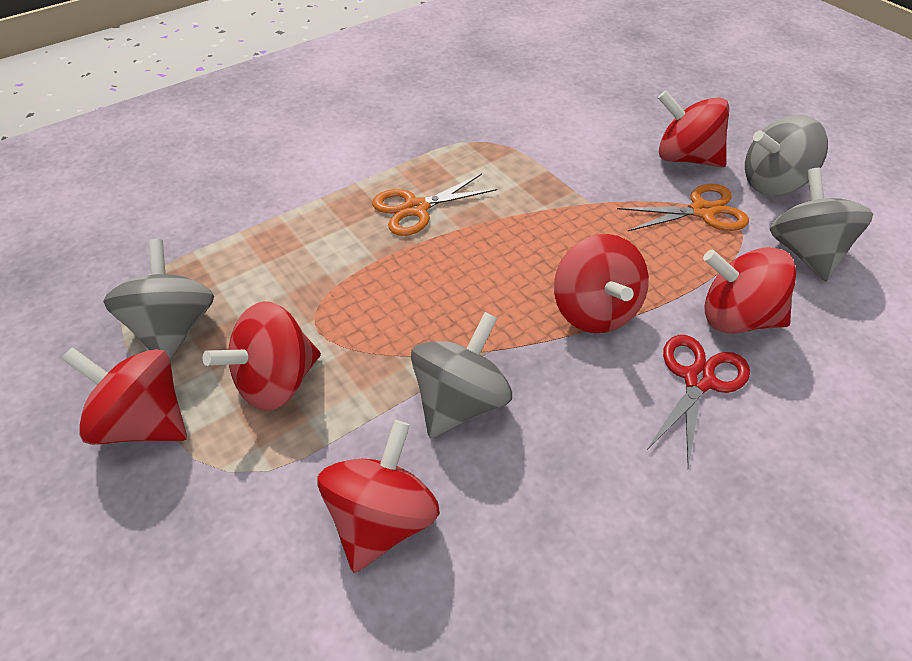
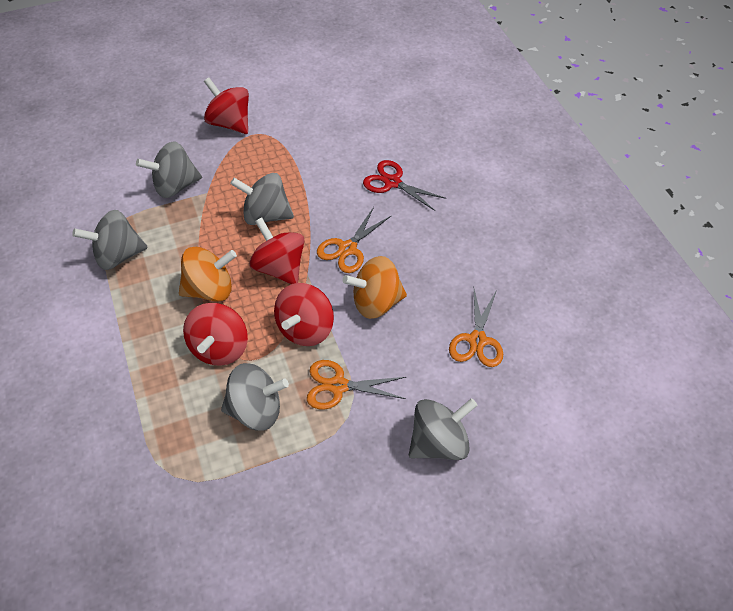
grey spinning top: 4 -> 5
orange scissors: 2 -> 3
orange spinning top: 0 -> 2
red spinning top: 6 -> 4

